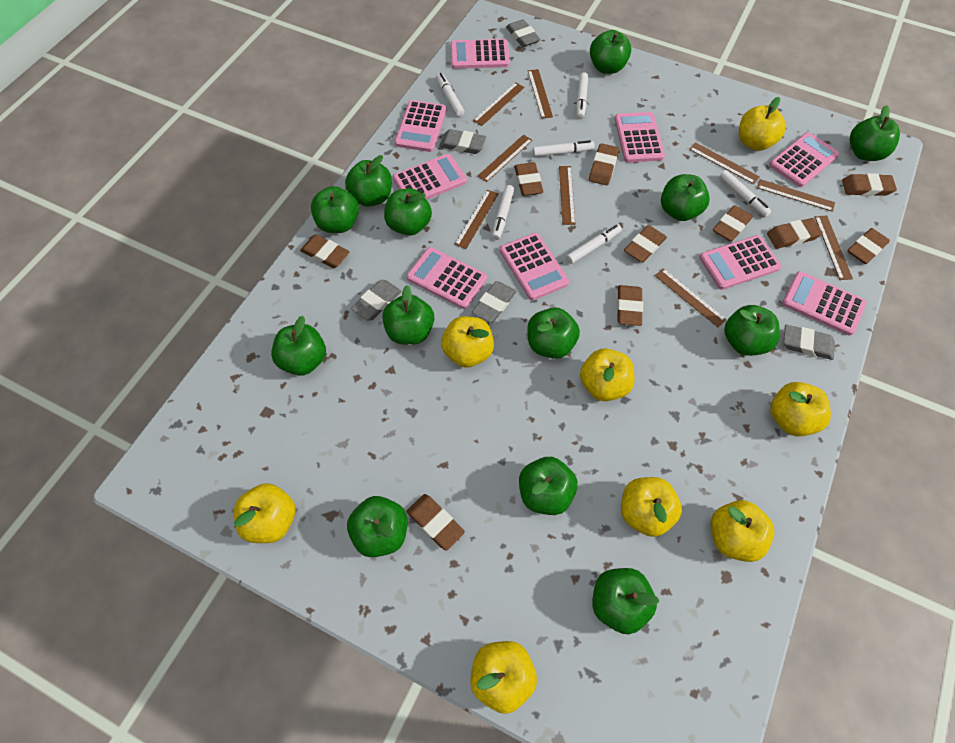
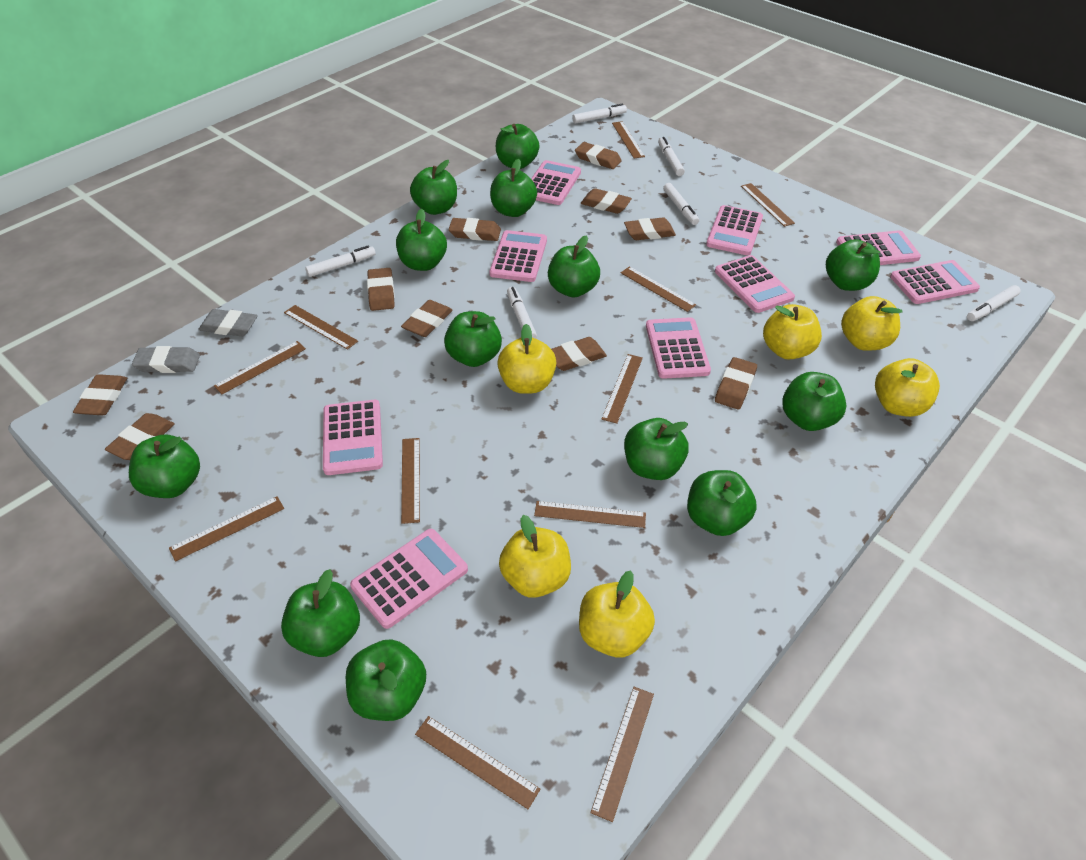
brown ruler: 9 -> 11
grey eraser: 5 -> 2
yellow apple: 8 -> 6

